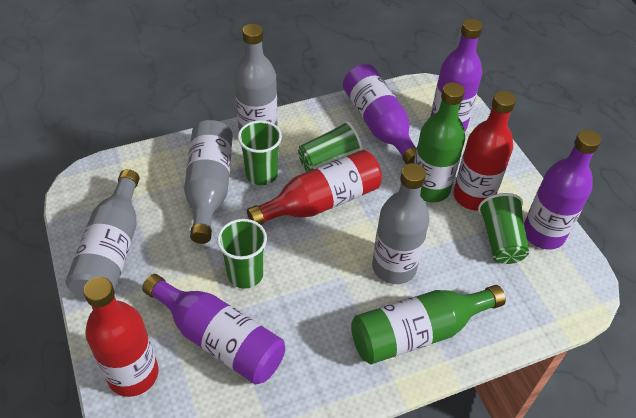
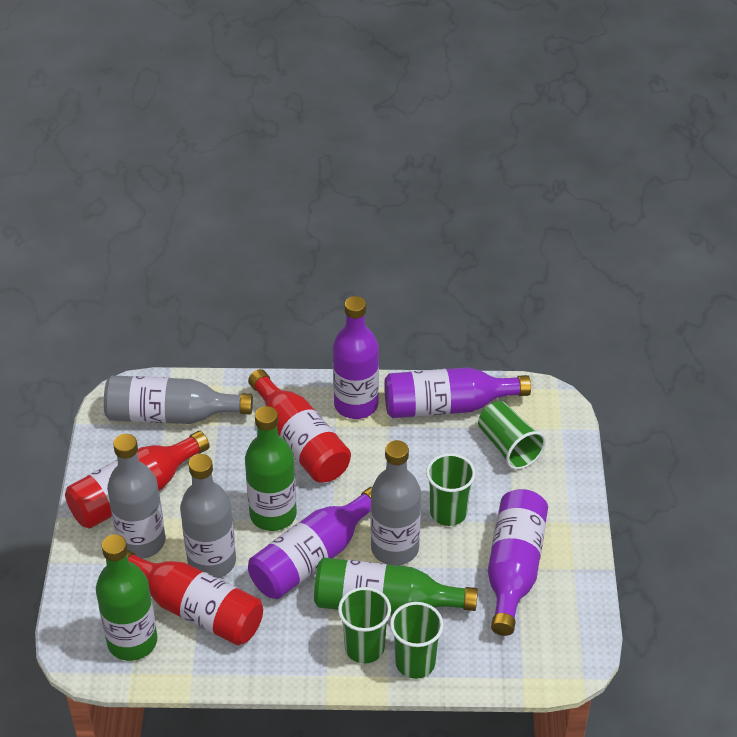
green bottle: 2 -> 3

